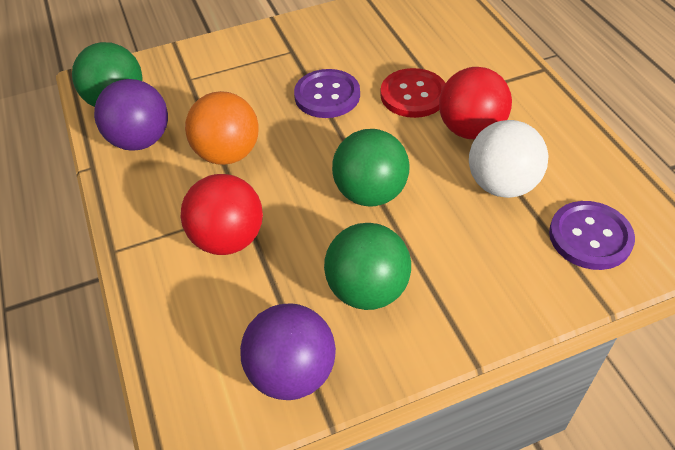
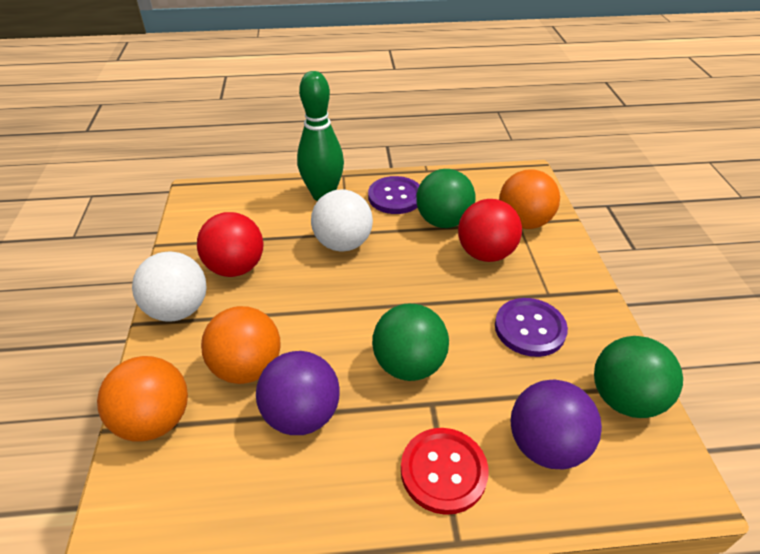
green bowling pin: 0 -> 1
orange ball: 1 -> 3
white ball: 1 -> 2

